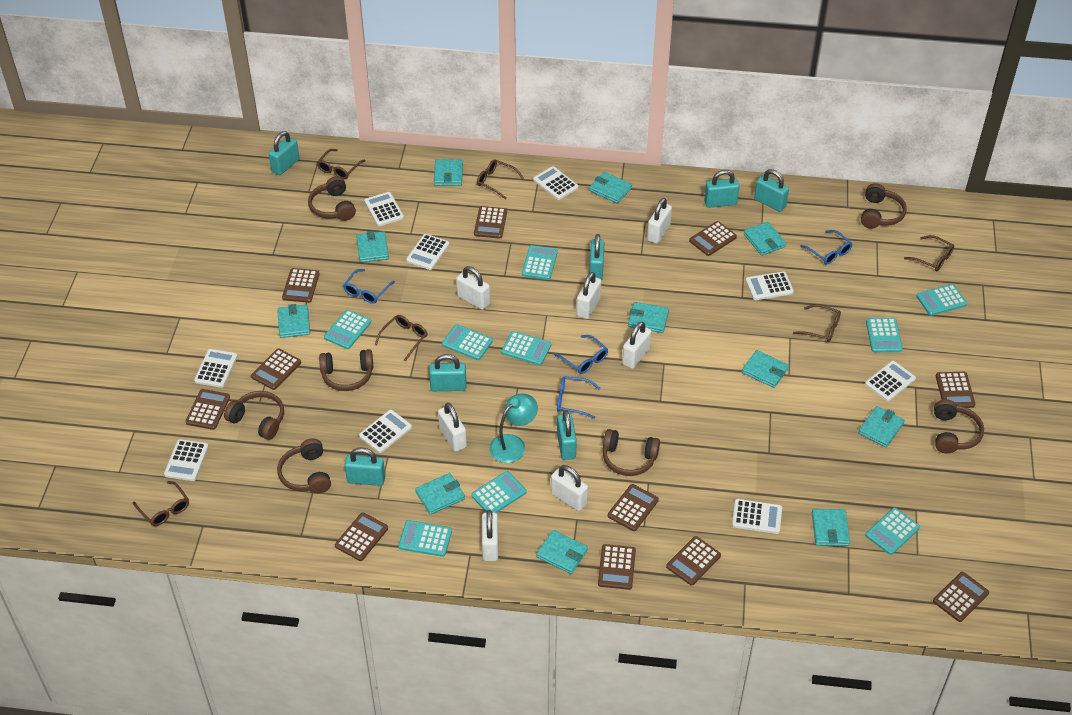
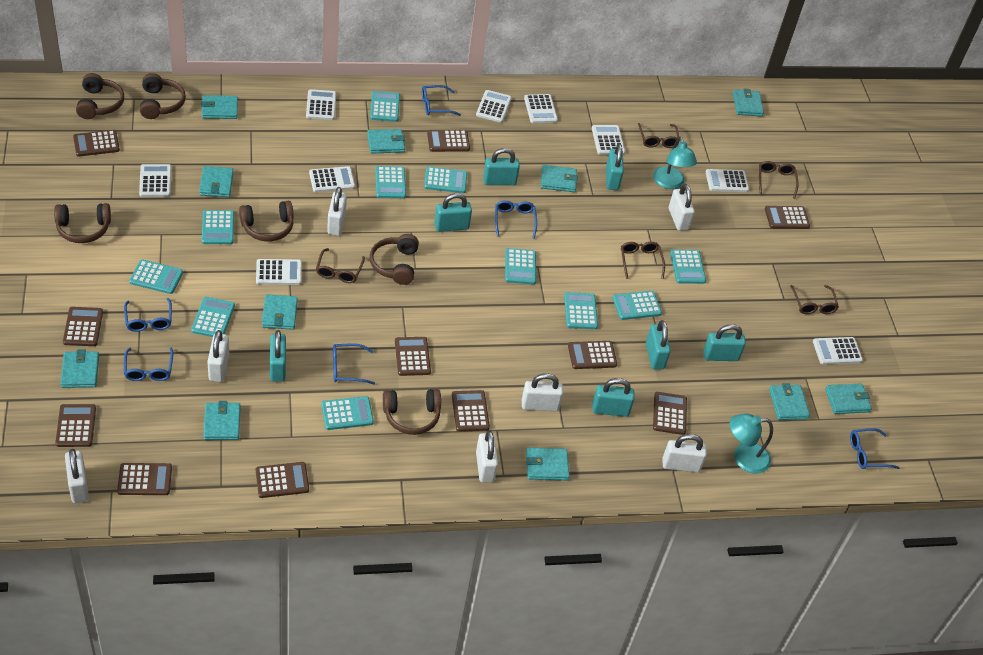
blue glasses: 4 -> 6
brown glasses: 6 -> 5
brown headphones: 7 -> 6
turquoise calculator: 9 -> 11
turquoise lamp: 1 -> 2

